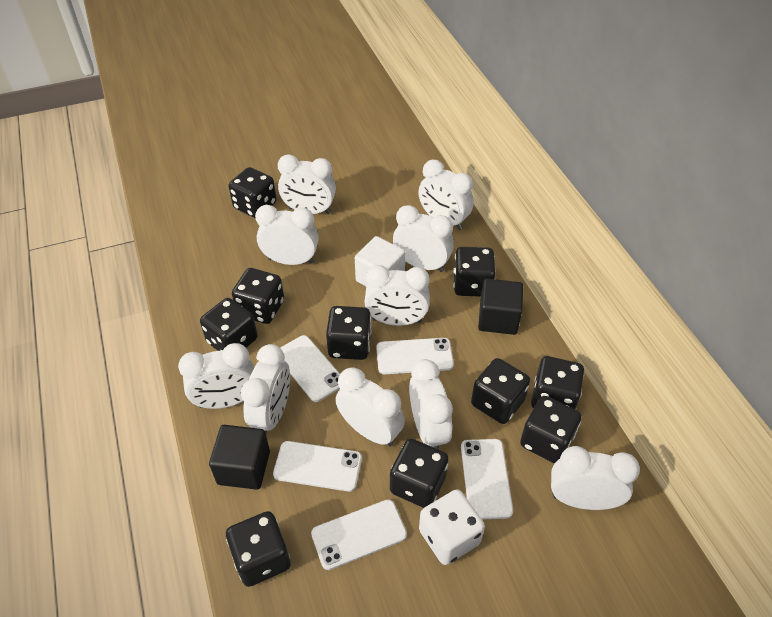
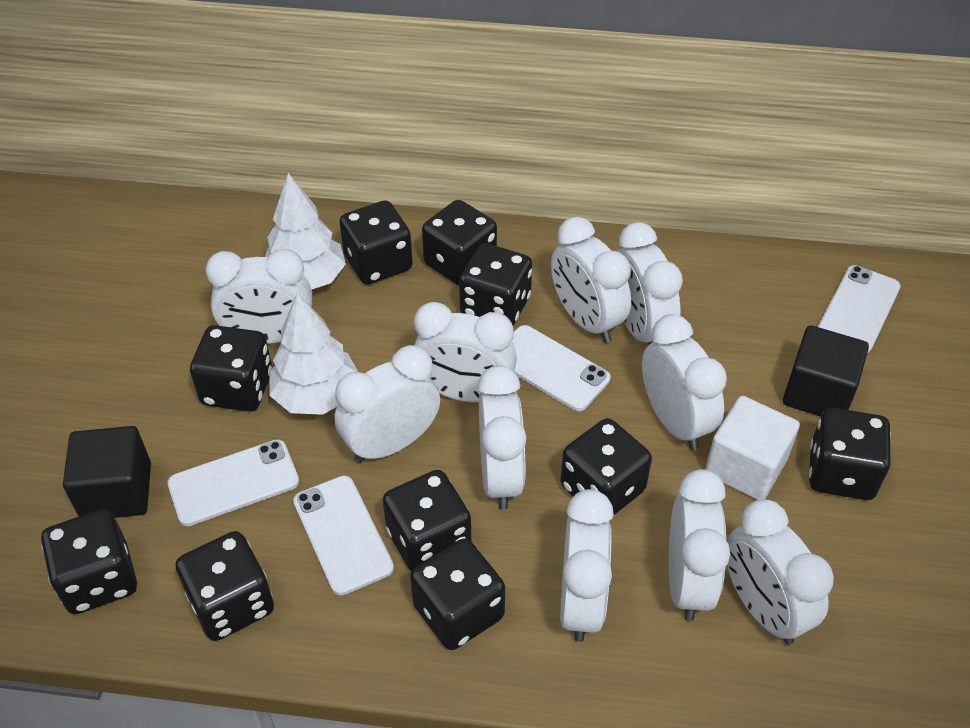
white dice: 1 -> 0
white phone: 5 -> 4
white tree: 0 -> 2

